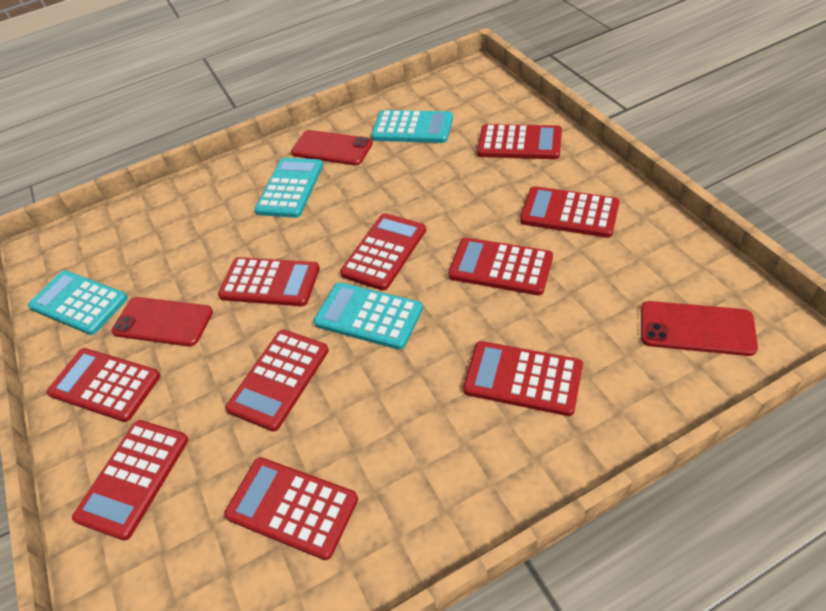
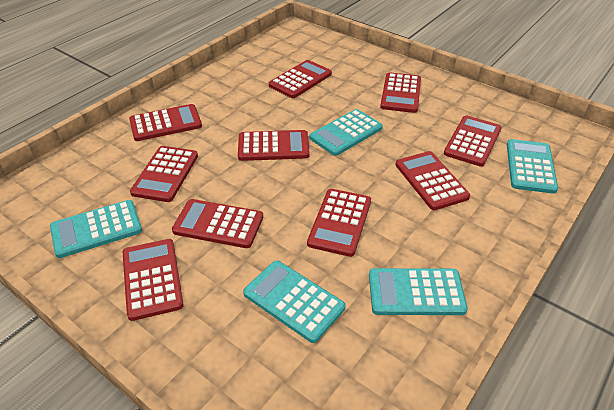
red phone: 3 -> 0
turquoise calculator: 4 -> 5

